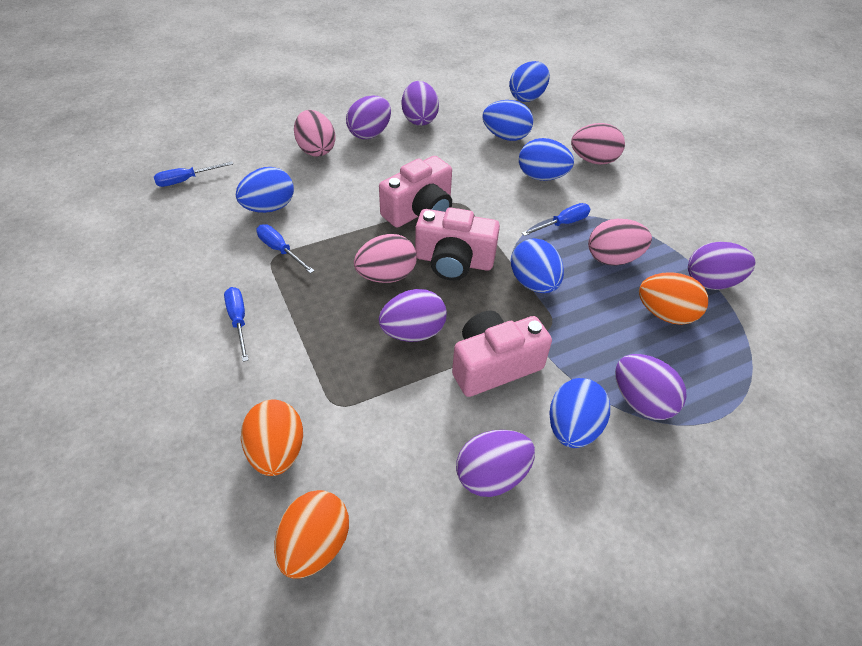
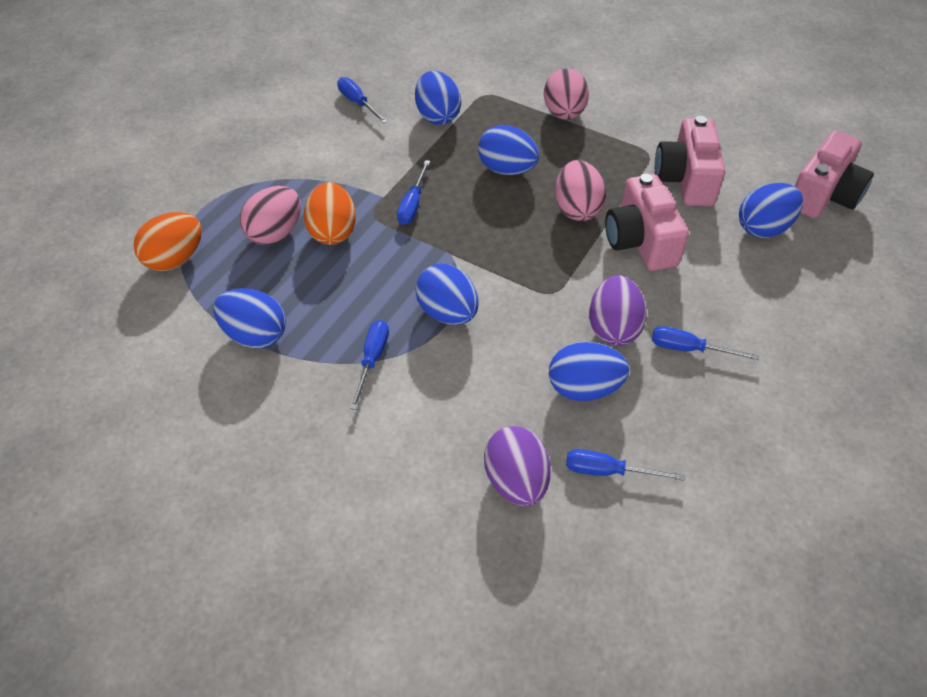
blue screwdriver: 4 -> 5
orange egg: 3 -> 2
pink egg: 4 -> 3
purple egg: 6 -> 2

